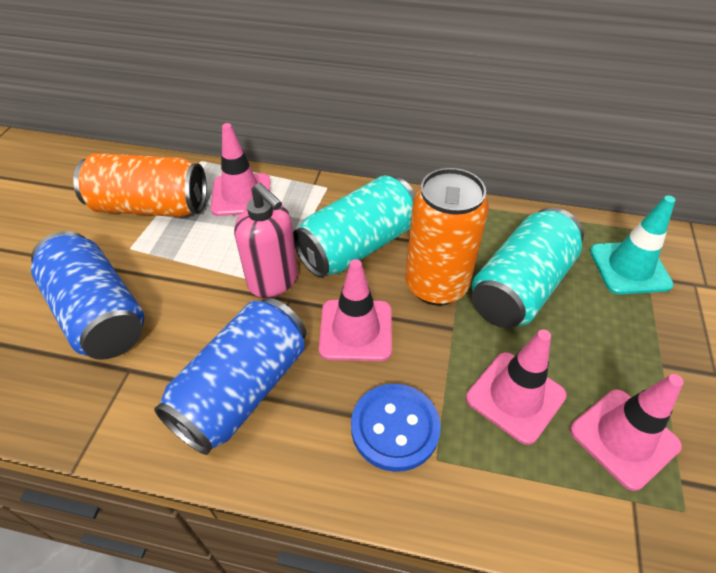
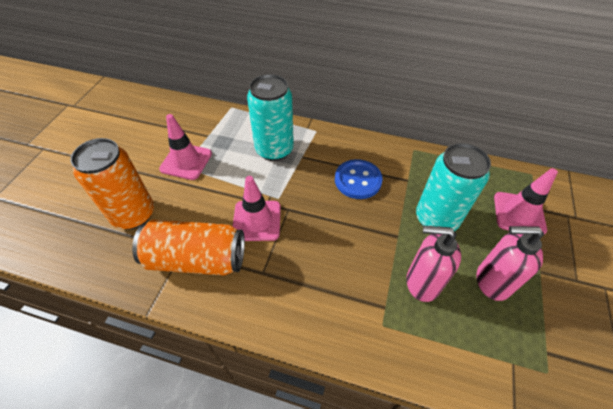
blue can: 2 -> 0
pink soap dispenser: 1 -> 2
pink traffic cone: 4 -> 3
turquoise traffic cone: 1 -> 0

